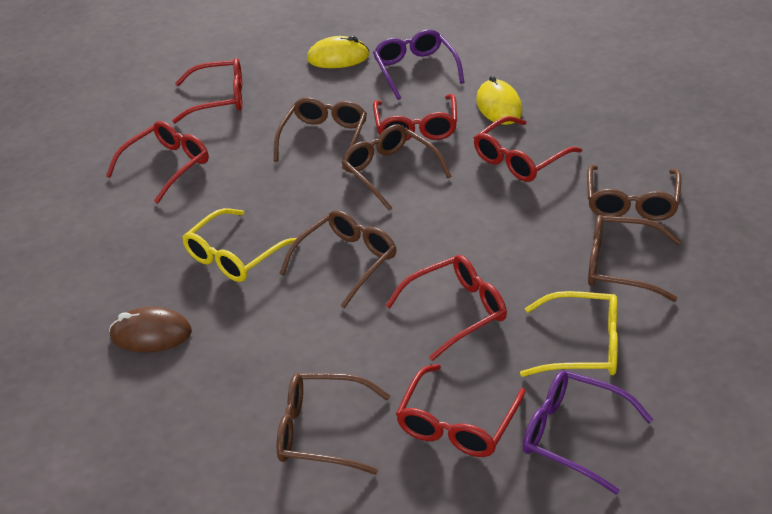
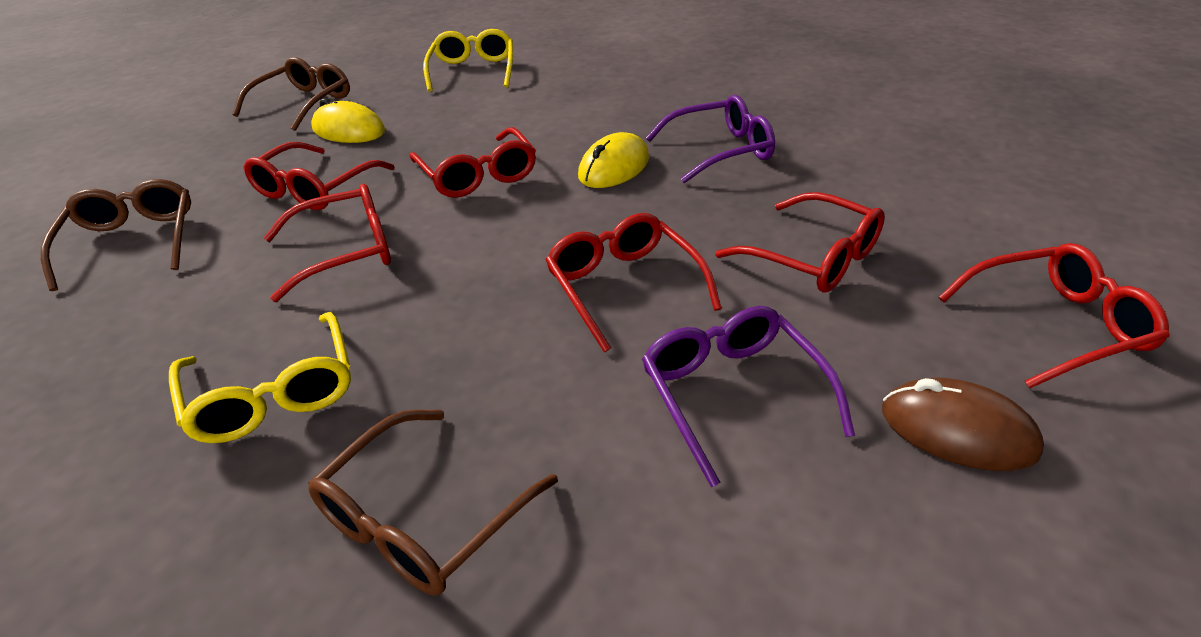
brown glasses: 6 -> 3

